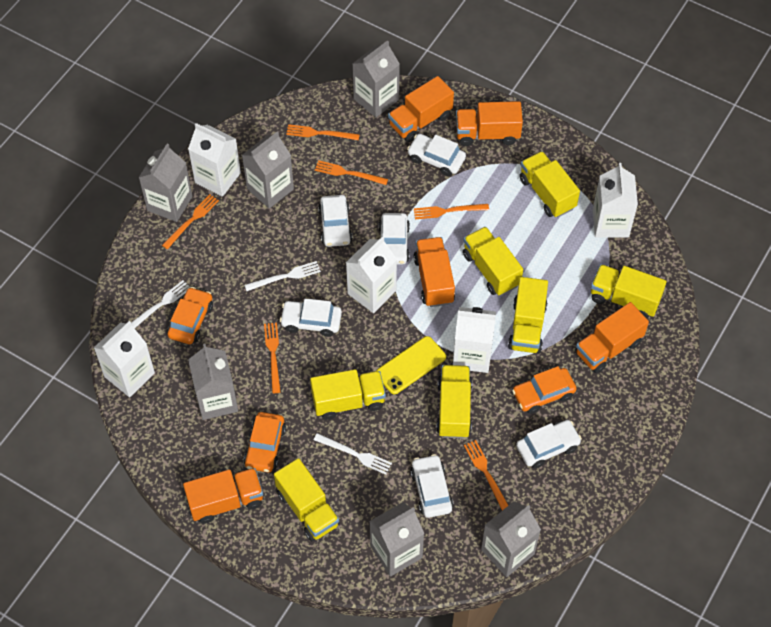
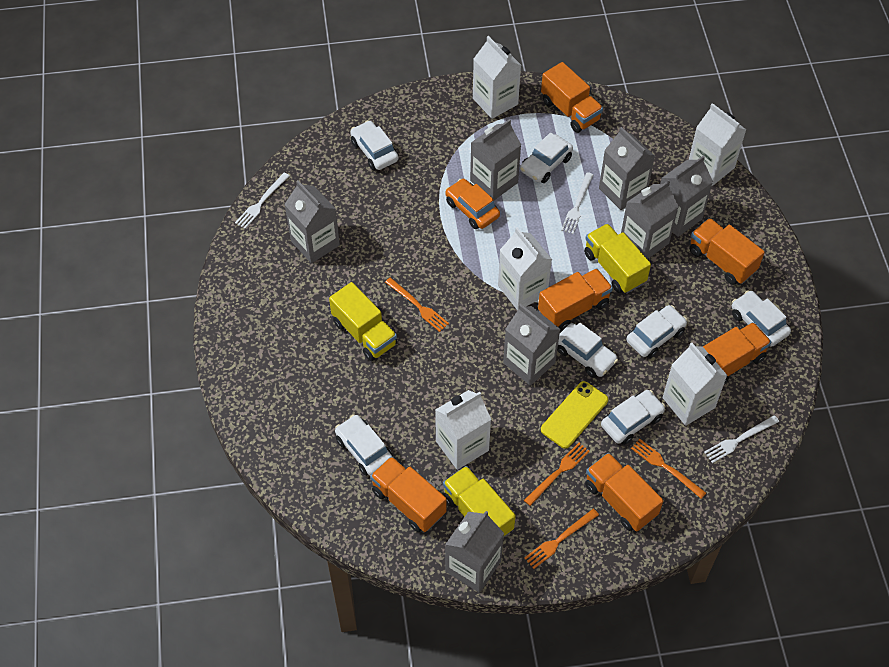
grey carton: 6 -> 7
orange car: 3 -> 1
orange fork: 6 -> 4
orange truck: 5 -> 6
white car: 6 -> 7
yellow truck: 7 -> 3

